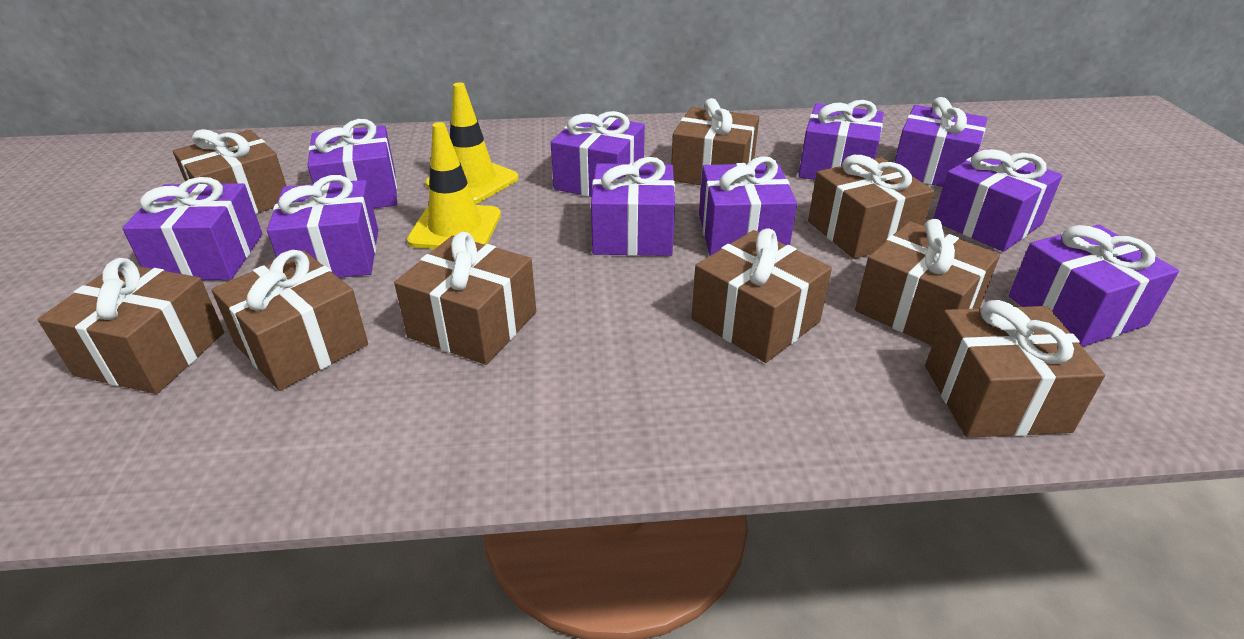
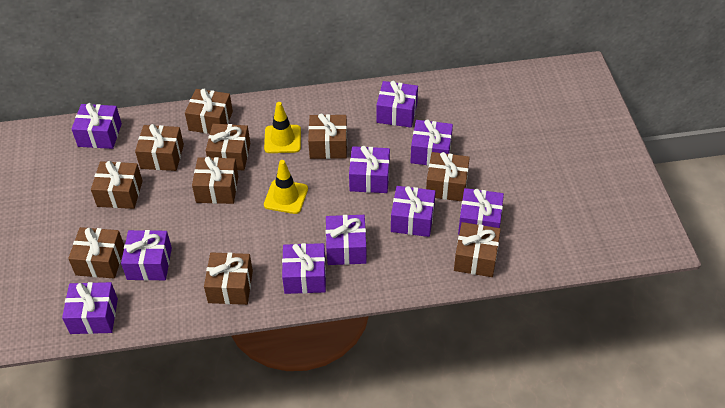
brown gift: 9 -> 10

